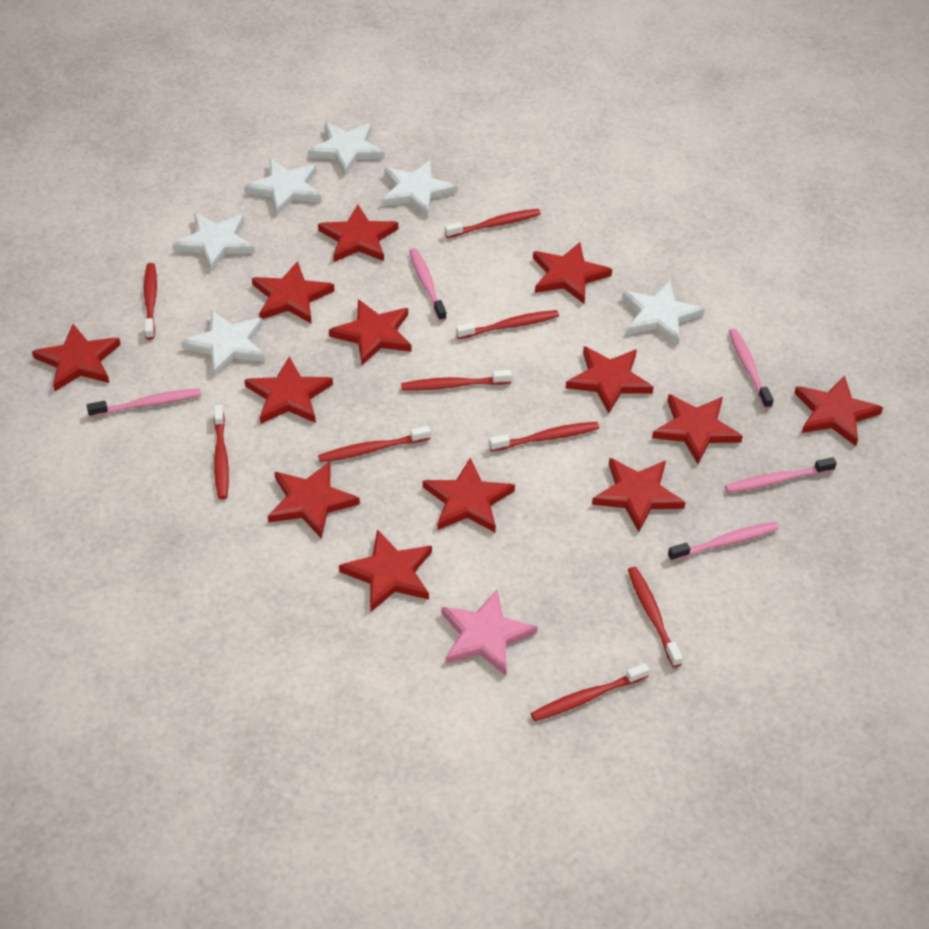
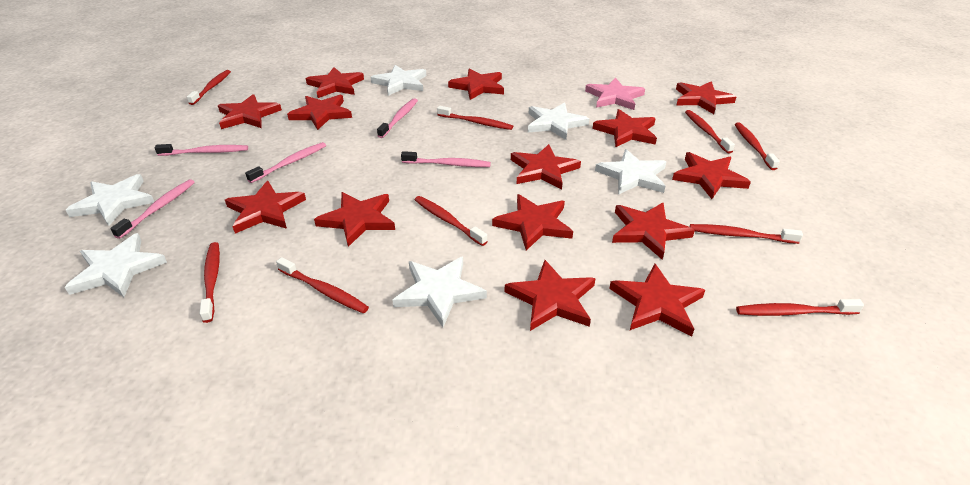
red star: 13 -> 14

